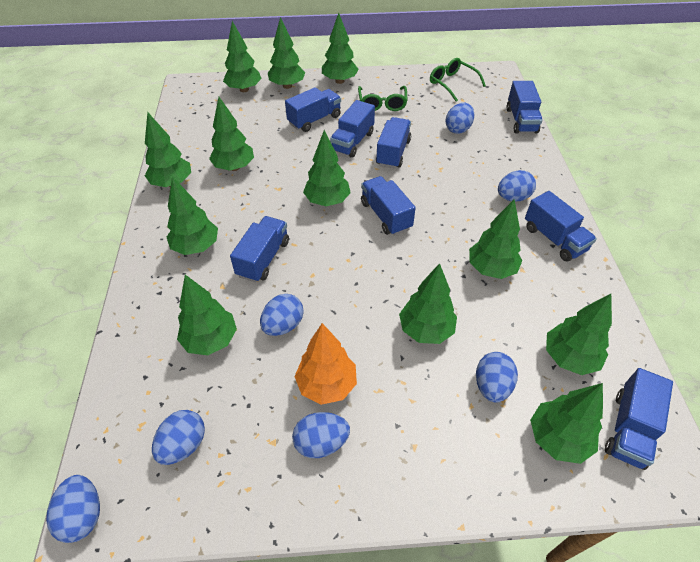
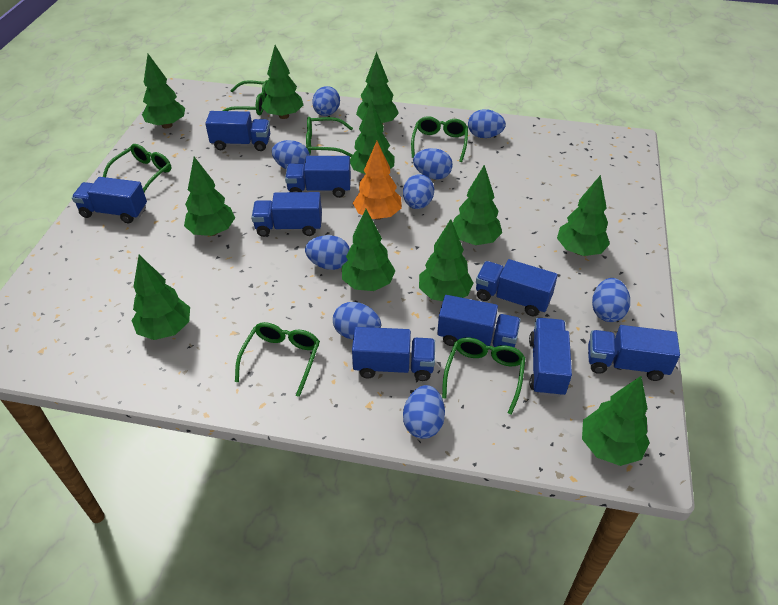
blue egg: 7 -> 9
blue truck: 8 -> 9
green glasses: 2 -> 6
green tree: 12 -> 11

